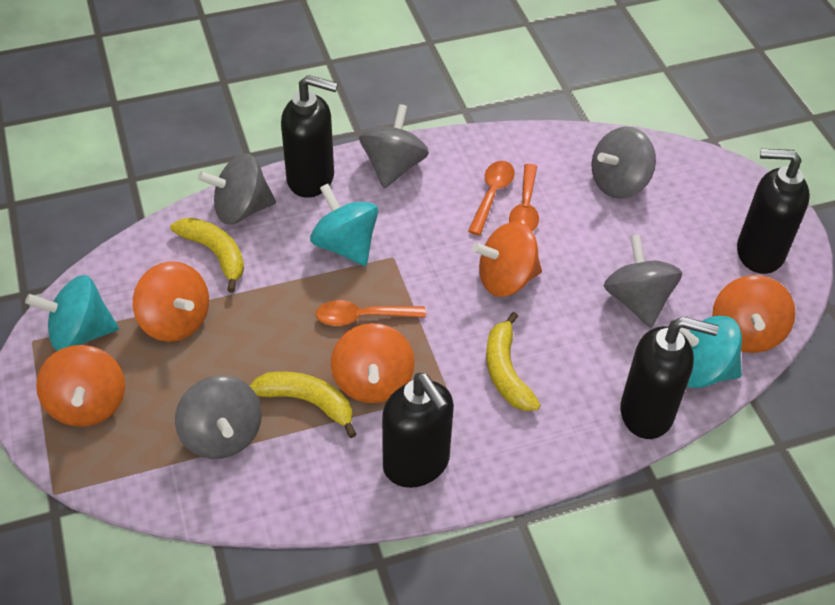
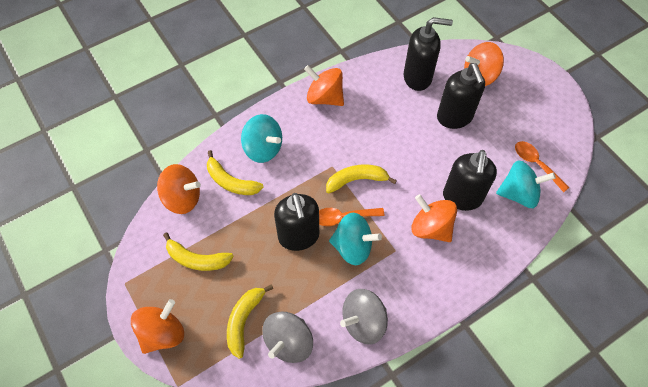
grey spinning top: 5 -> 2
orange spoon: 3 -> 2
yellow banana: 3 -> 4

